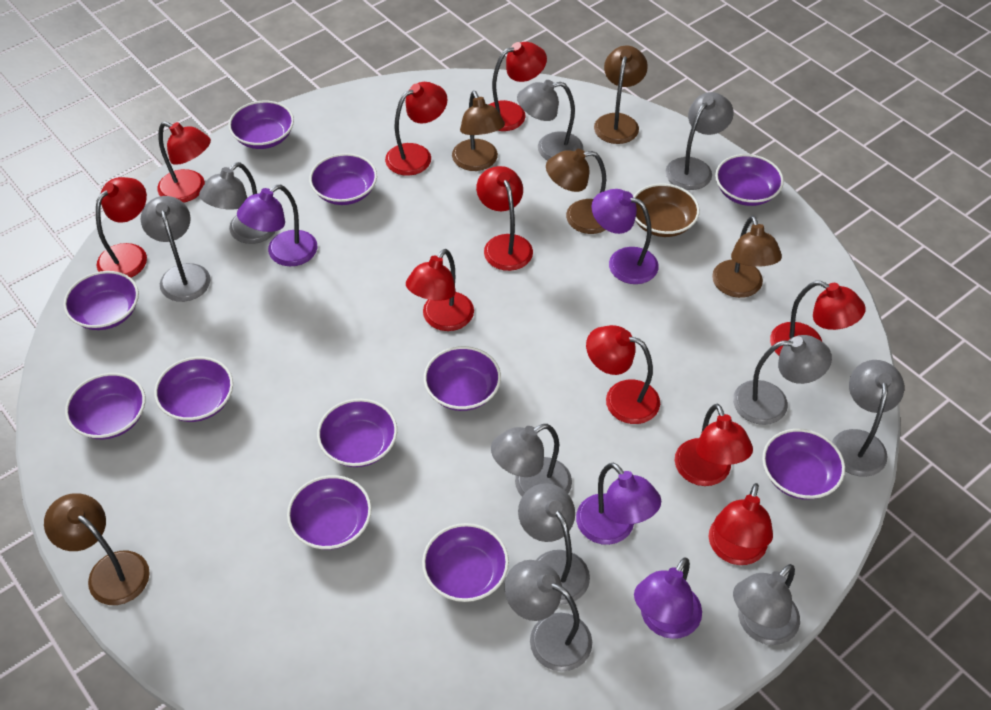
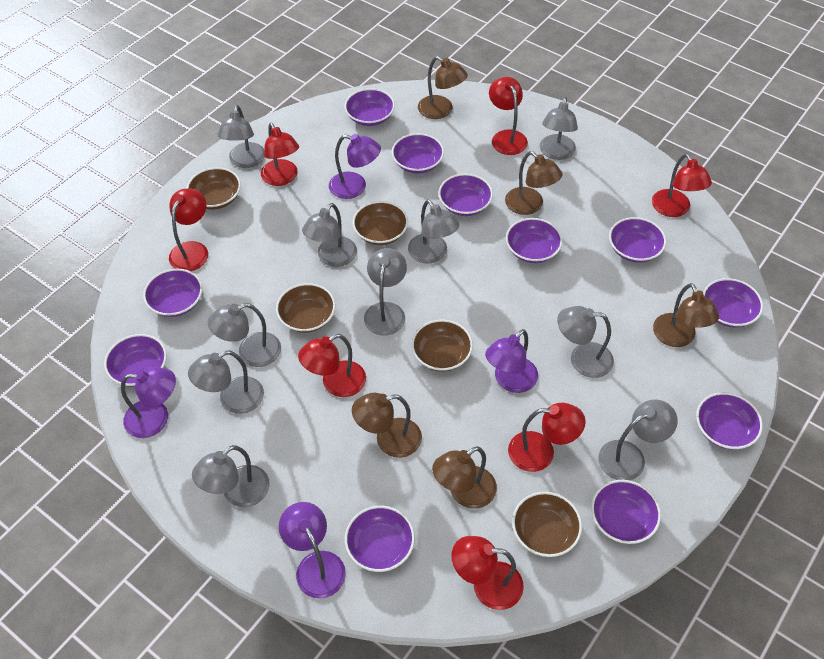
brown bowl: 1 -> 5
red lamp: 10 -> 7

